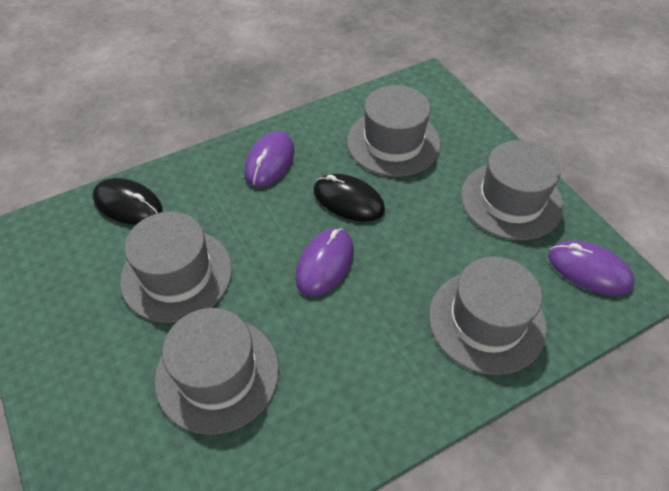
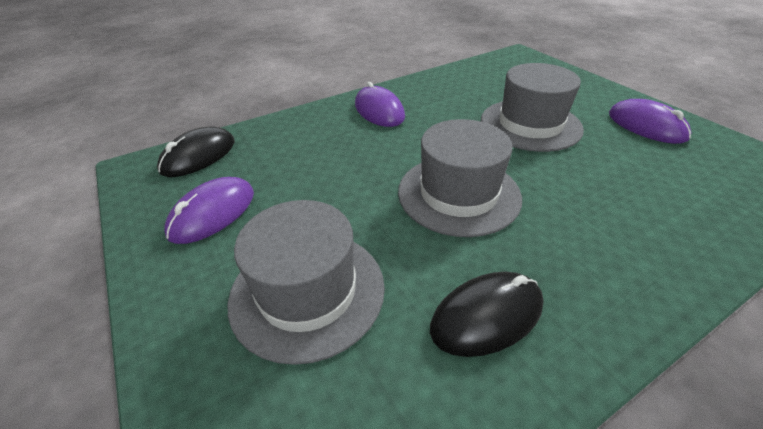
grey hat: 5 -> 3

